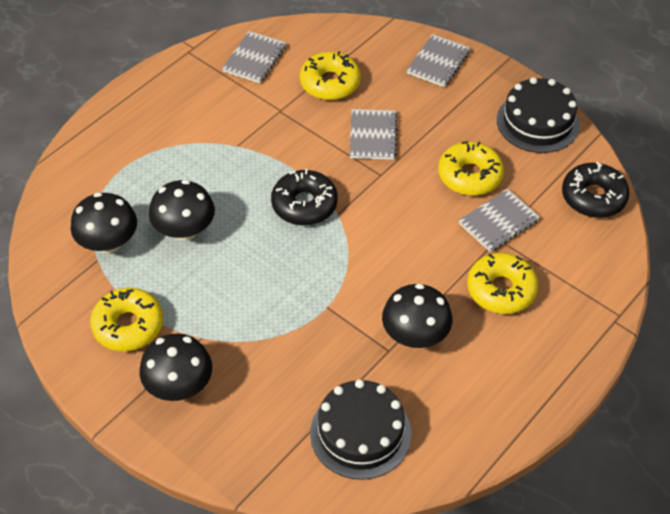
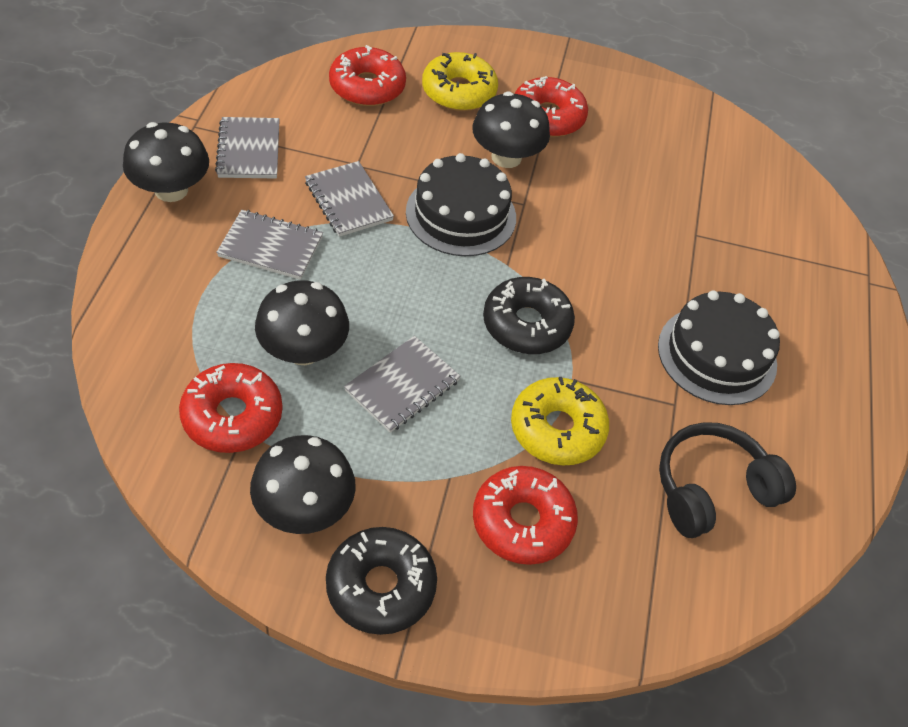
black headphones: 0 -> 1
red donut: 0 -> 4
yellow donut: 4 -> 2

